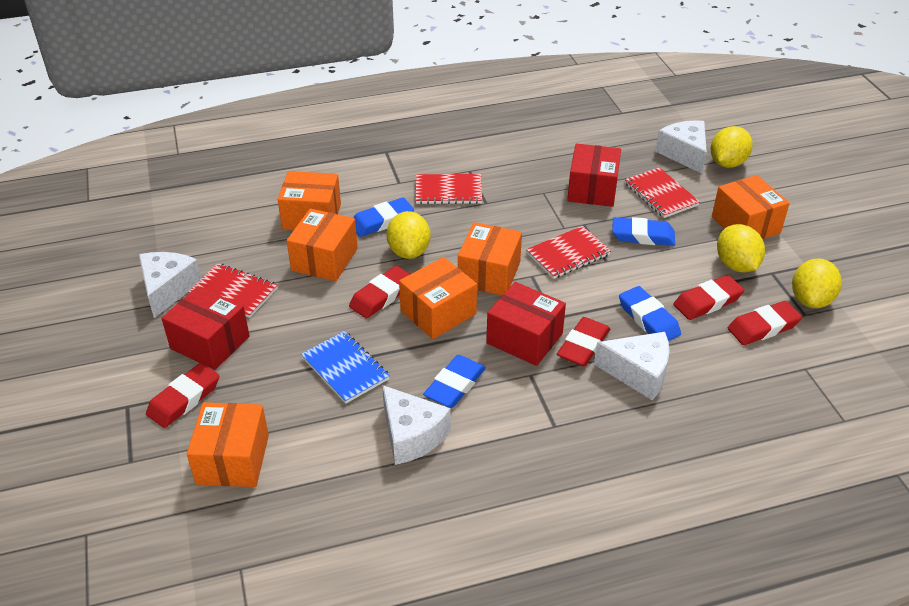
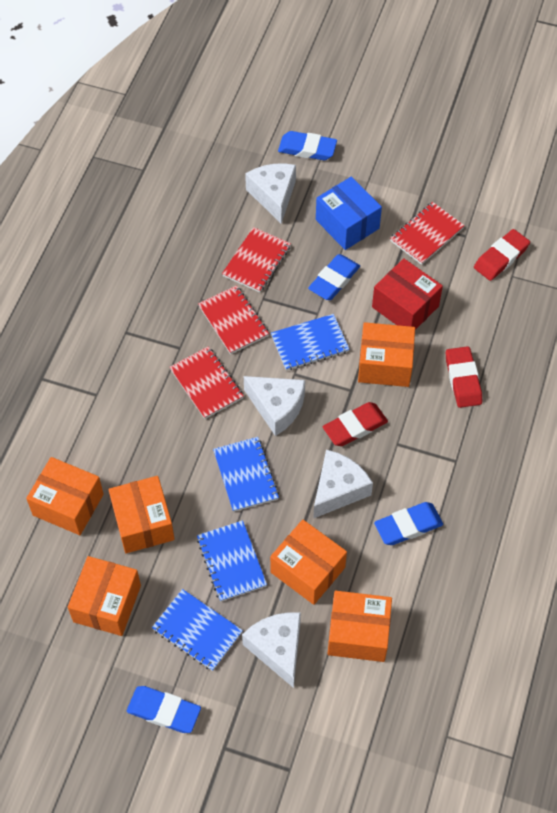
blue box: 0 -> 1
blue notebook: 1 -> 4
red box: 3 -> 1
red eraser: 5 -> 3
yellow lemon: 4 -> 0

